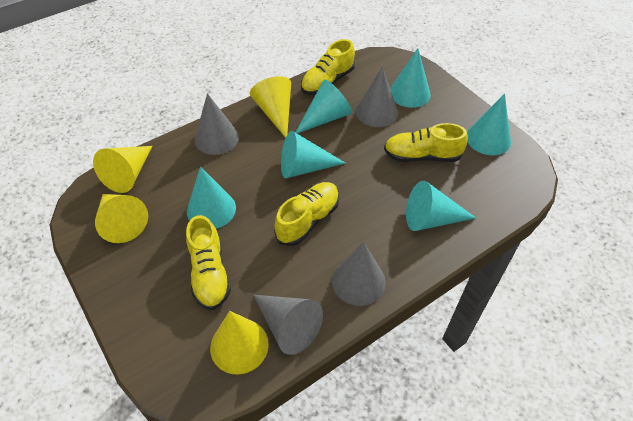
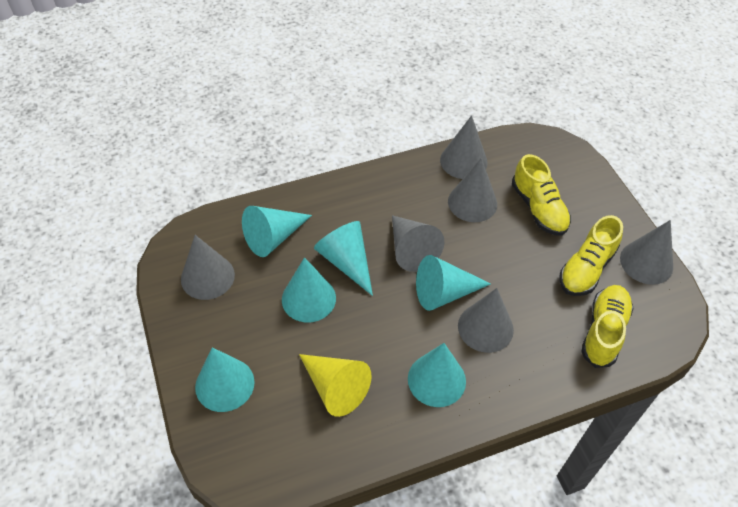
grey cone: 4 -> 6
yellow cone: 4 -> 1
yellow shoe: 4 -> 3

